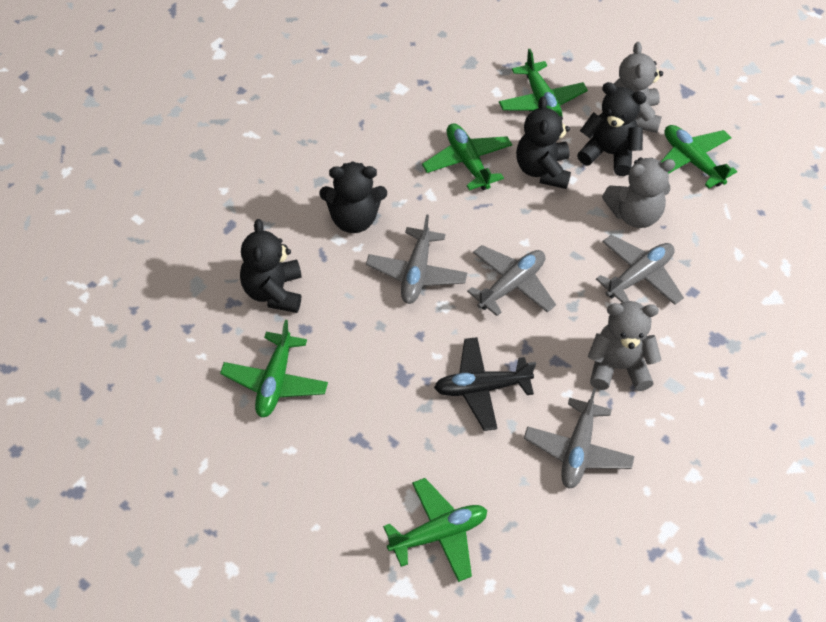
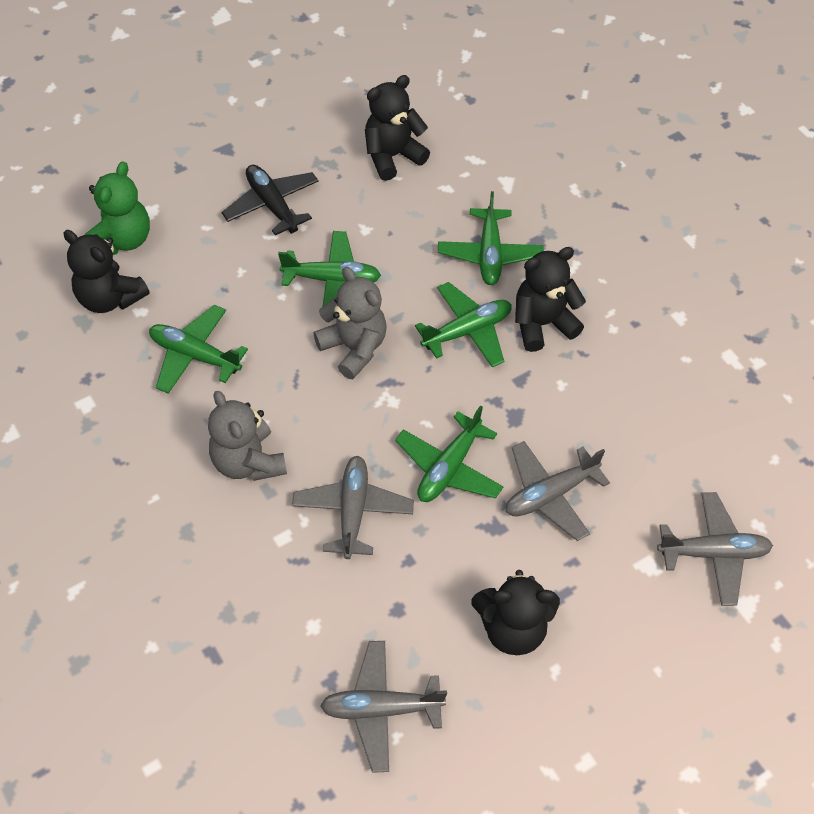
green teddy bear: 0 -> 1
grey teddy bear: 3 -> 2

